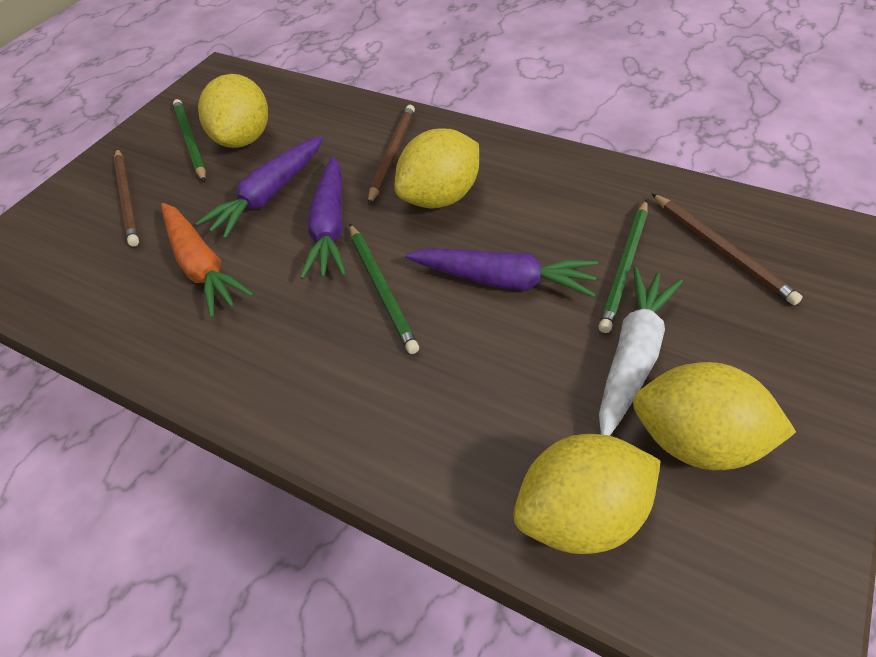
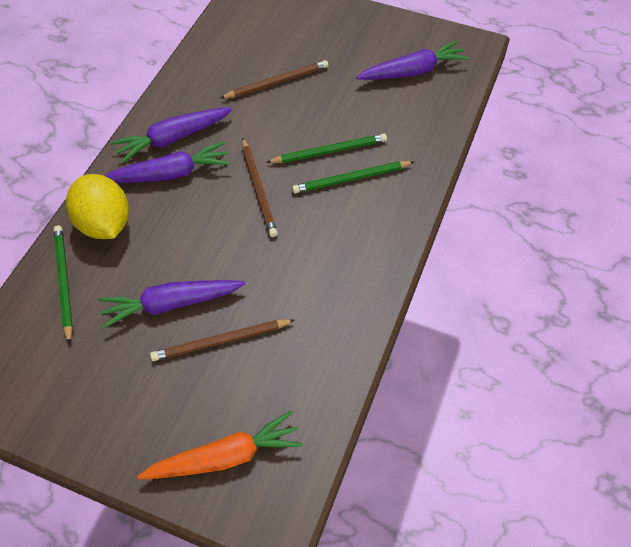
purple carrot: 3 -> 4
white carrot: 1 -> 0
yellow lemon: 4 -> 1

